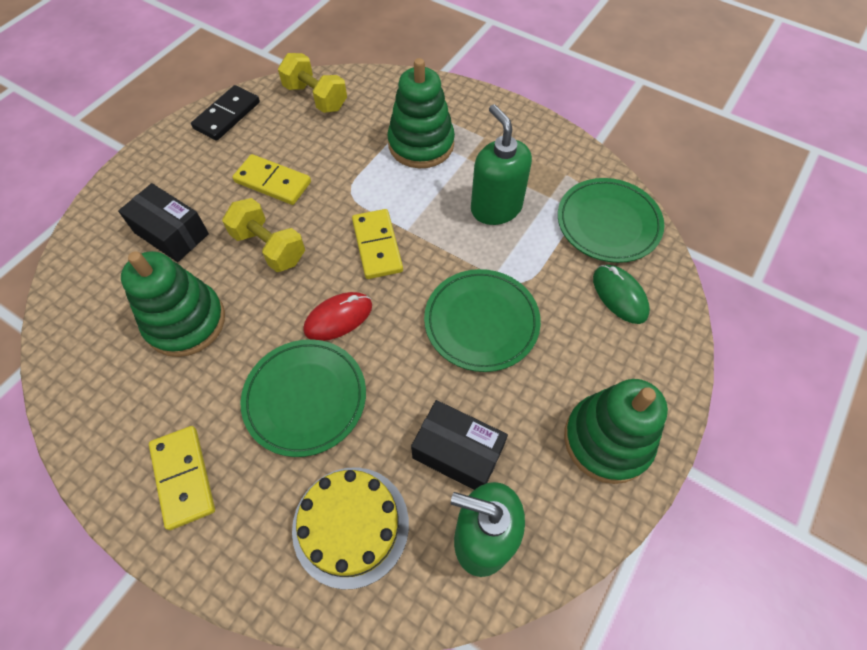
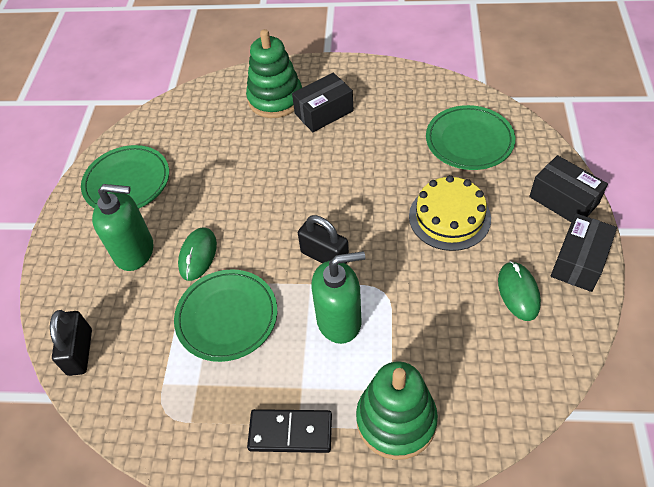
black box: 2 -> 3
black padlock: 0 -> 2
green mouse: 1 -> 2
green stacking toy: 3 -> 2
red mouse: 1 -> 0
yellow domino: 3 -> 0
yellow dumbbell: 2 -> 0

